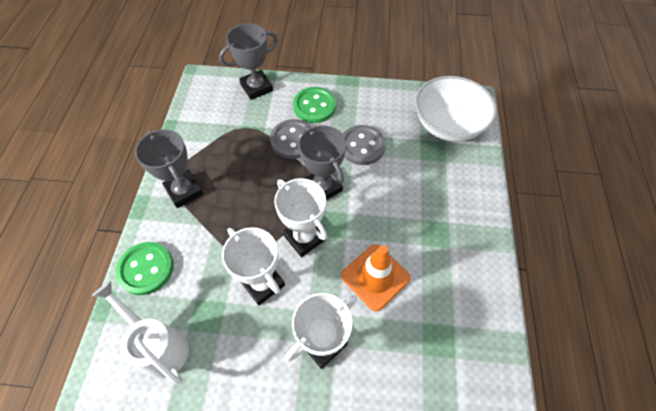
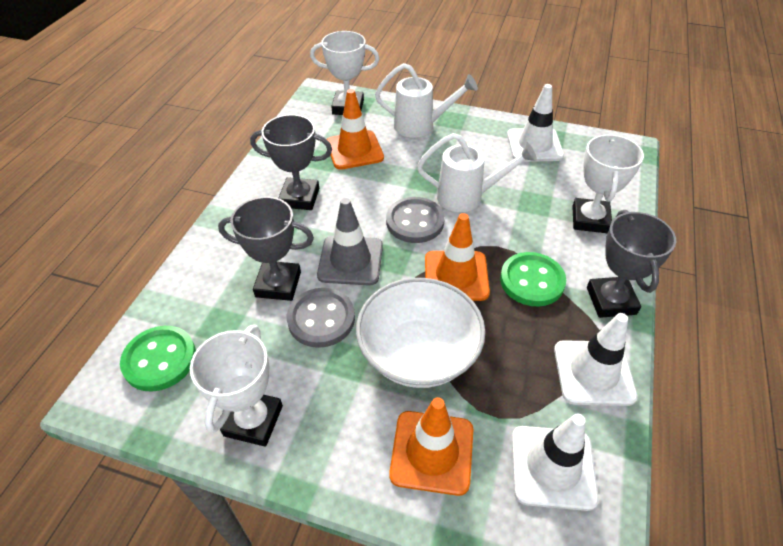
grey traffic cone: 0 -> 1
orange traffic cone: 1 -> 3
white traffic cone: 0 -> 3
white watering can: 1 -> 2

